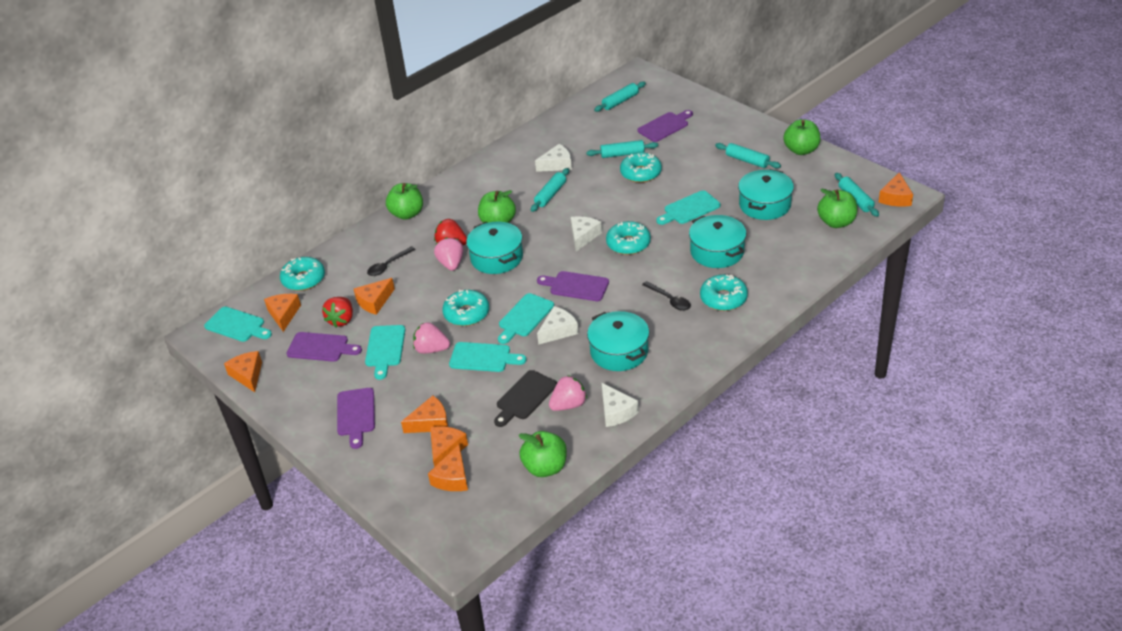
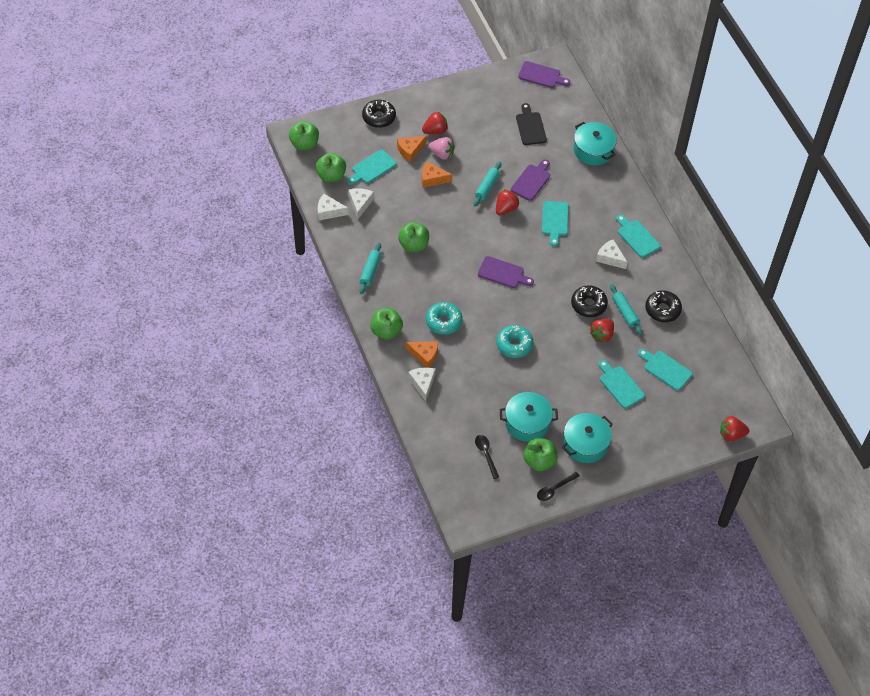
black donut: 0 -> 3
orange cheese: 7 -> 3
pink strawberry: 3 -> 1
purple cutting board: 4 -> 3
red strawberry: 2 -> 4
turquoise donut: 5 -> 2
turquoise pot: 4 -> 3
turquoise rolling pin: 5 -> 3

